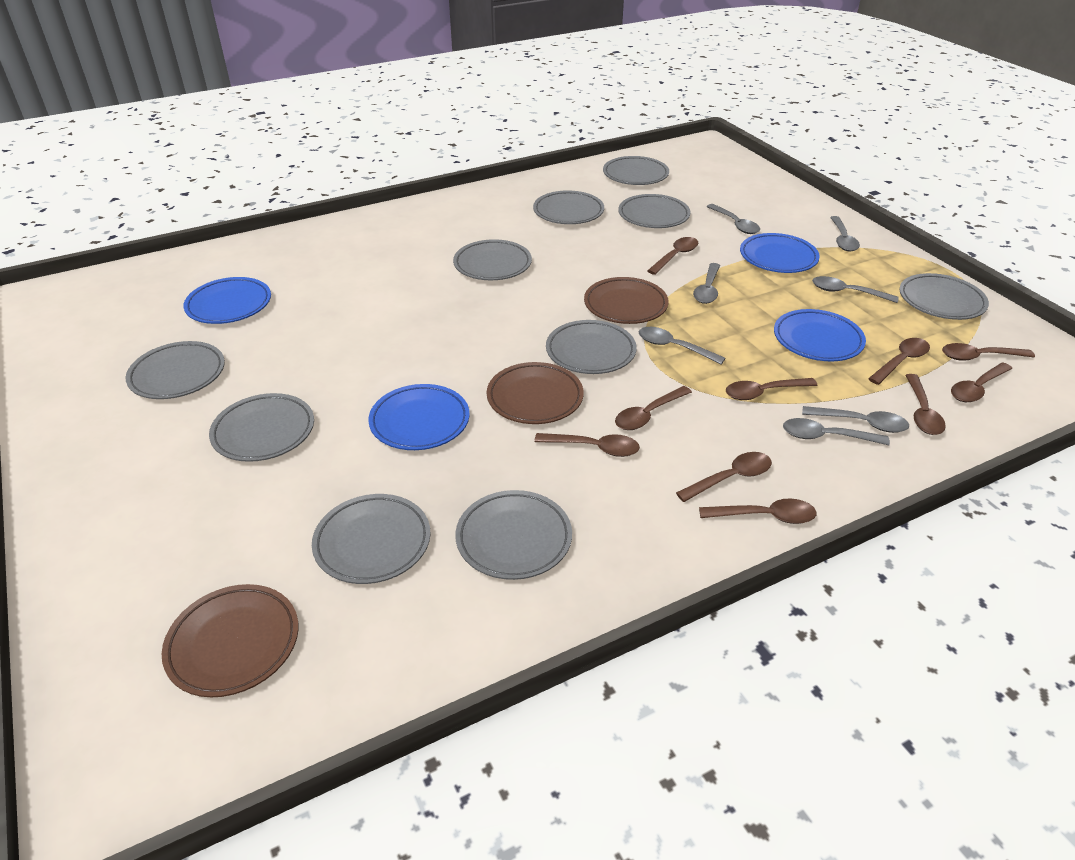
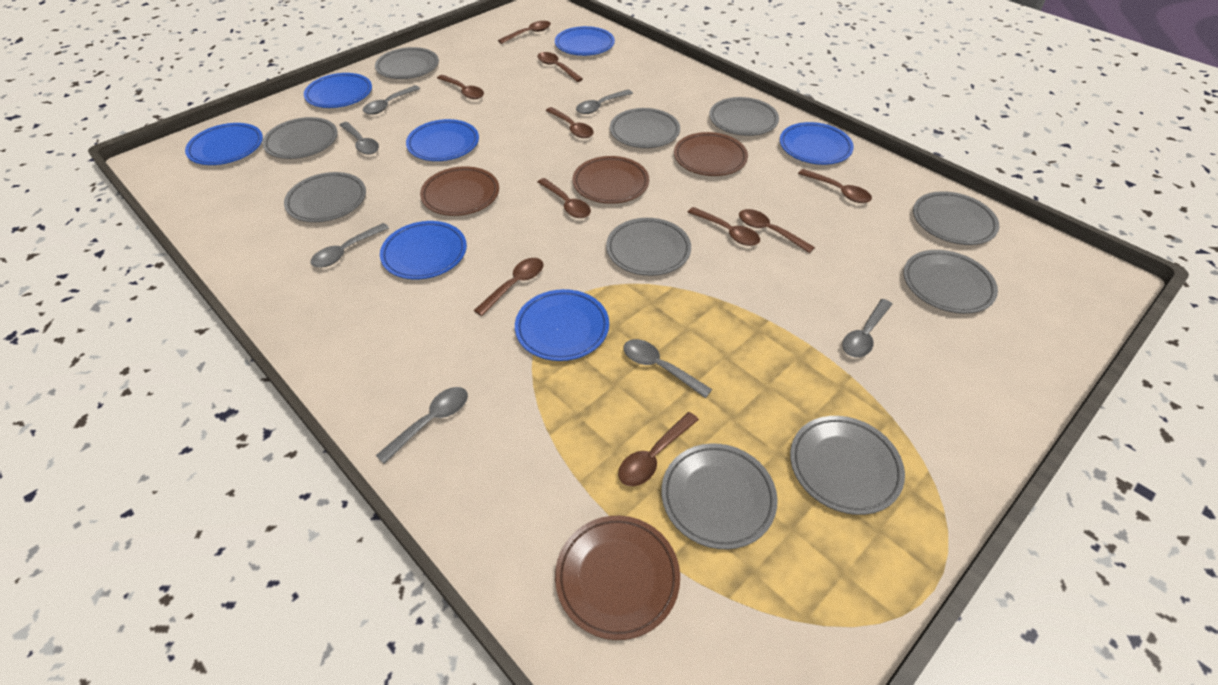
blue plate: 4 -> 7
brown plate: 3 -> 4

